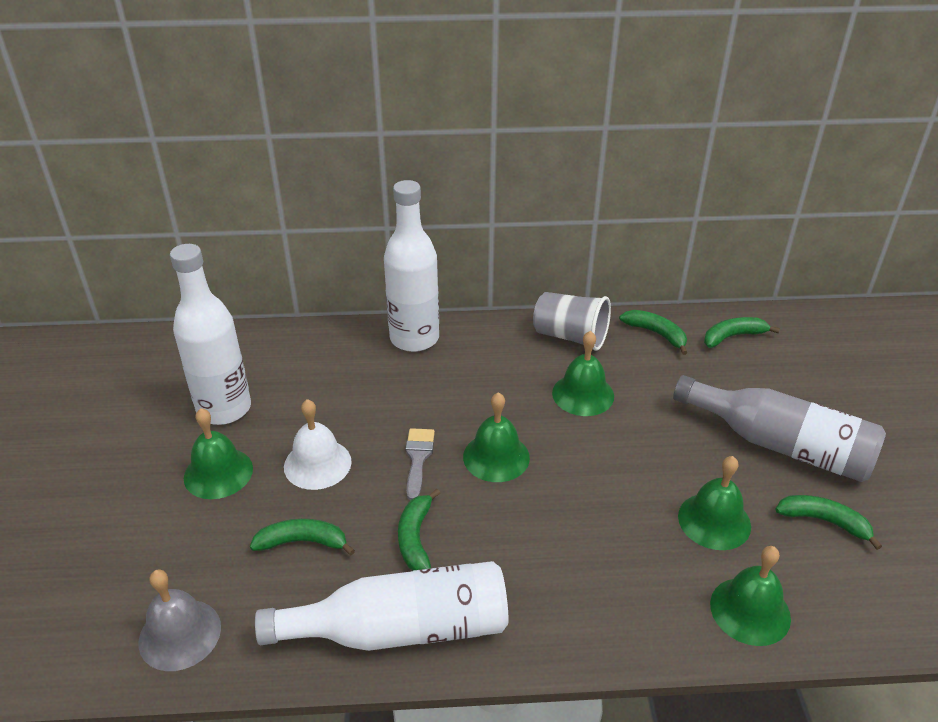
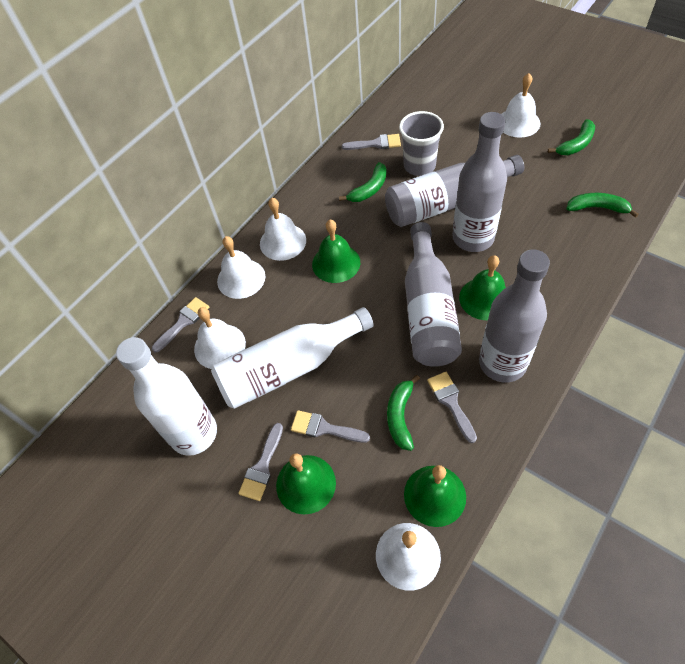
green banana: 5 -> 4
green bell: 5 -> 4
grey bell: 1 -> 0
grey bottle: 1 -> 4
grey brush: 1 -> 5
white bell: 1 -> 5
white bottle: 3 -> 2

